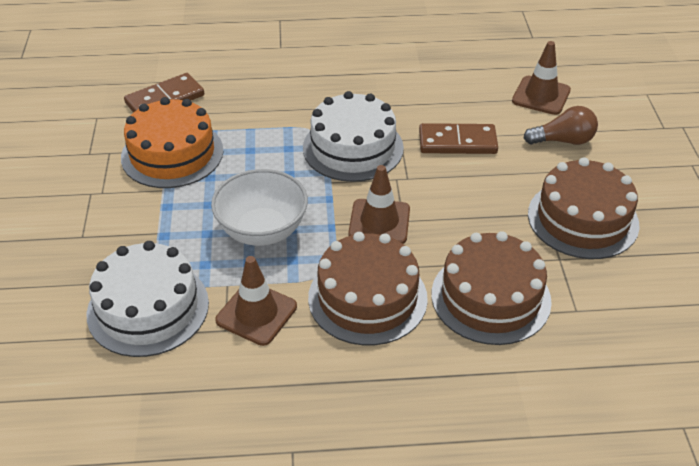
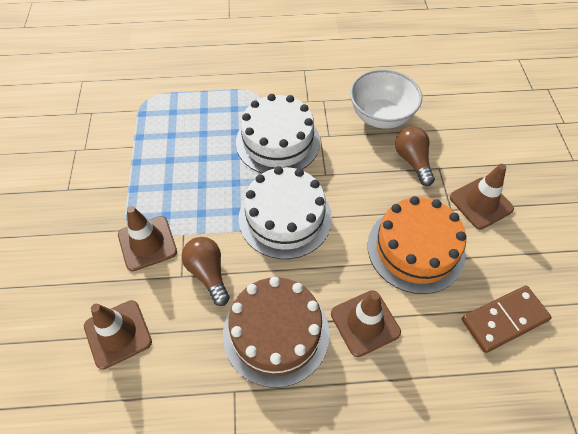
brown cake: 3 -> 1
brown domino: 2 -> 1
brown light bulb: 1 -> 2
brown traffic cone: 3 -> 4

